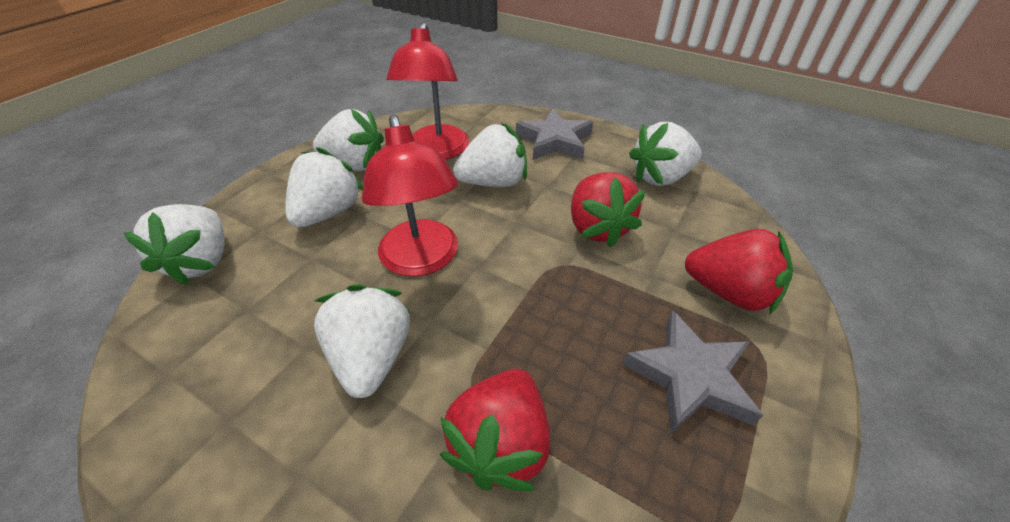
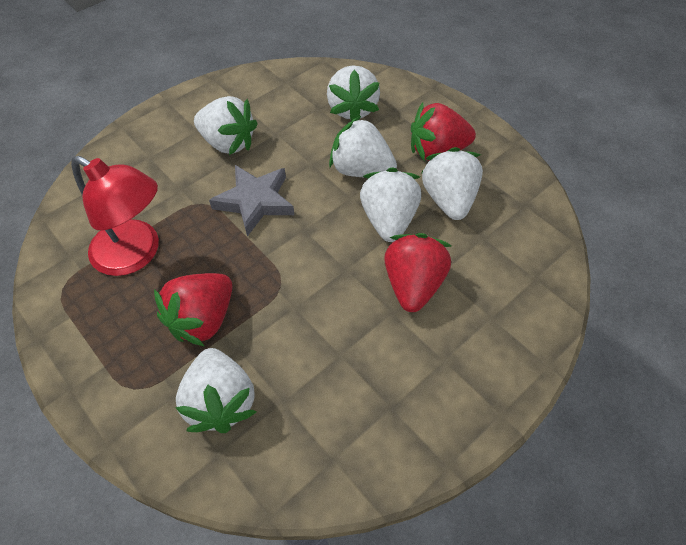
grey star: 2 -> 1
red lamp: 2 -> 1

